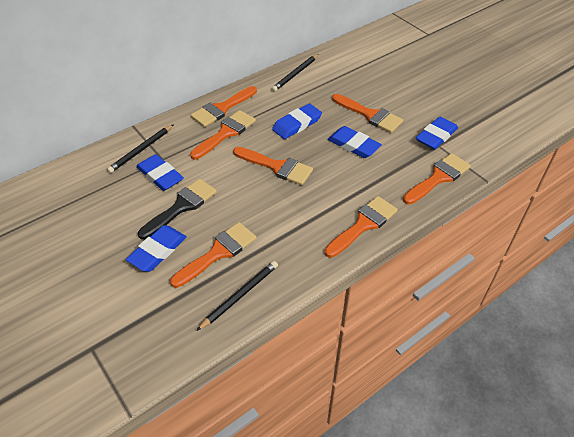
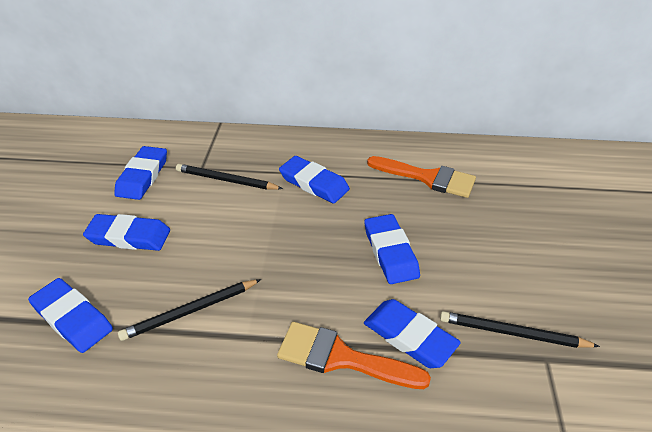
black brush: 1 -> 0
blue eraser: 5 -> 6
orange brush: 7 -> 2

